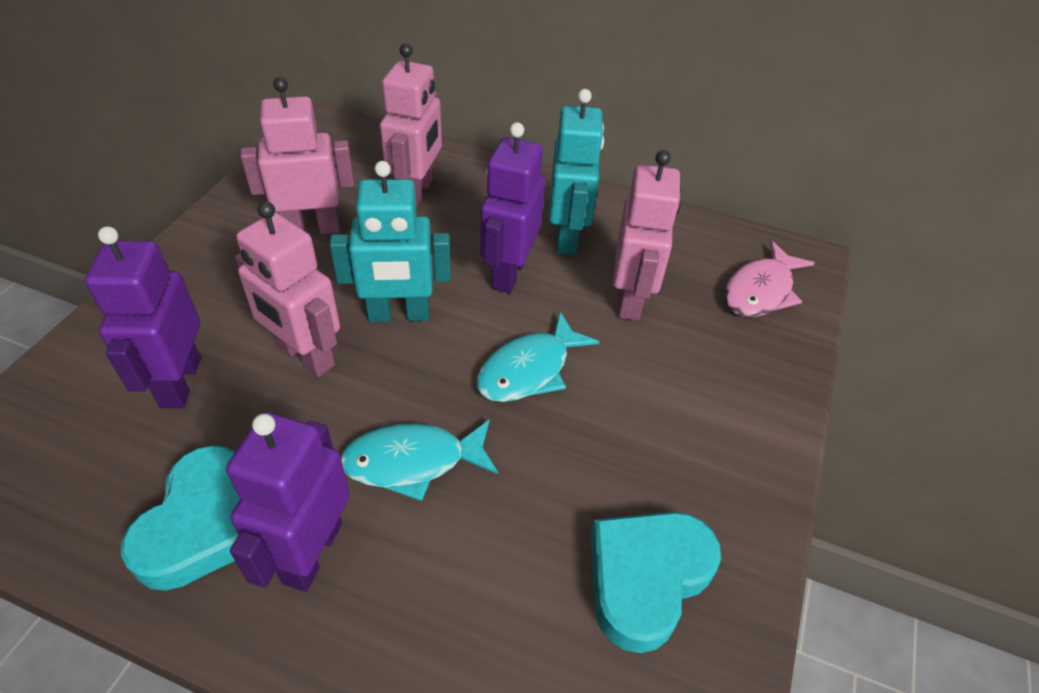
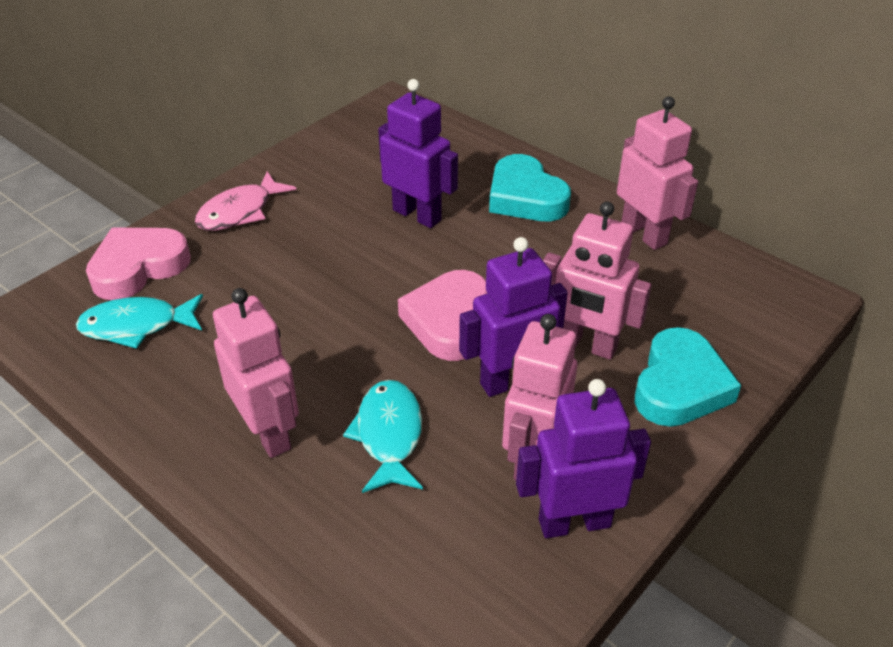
pink heart: 0 -> 2
turquoise robot: 2 -> 0

